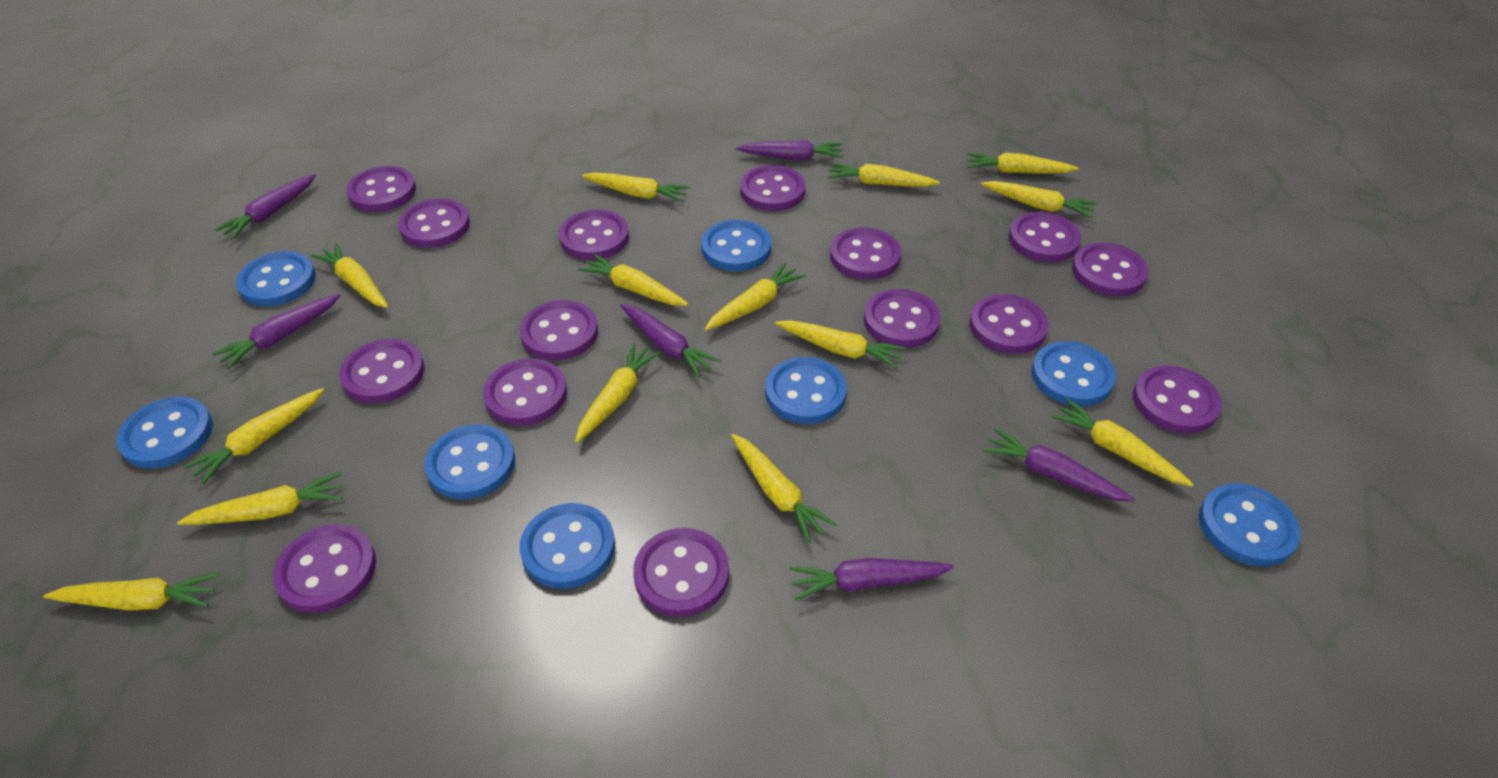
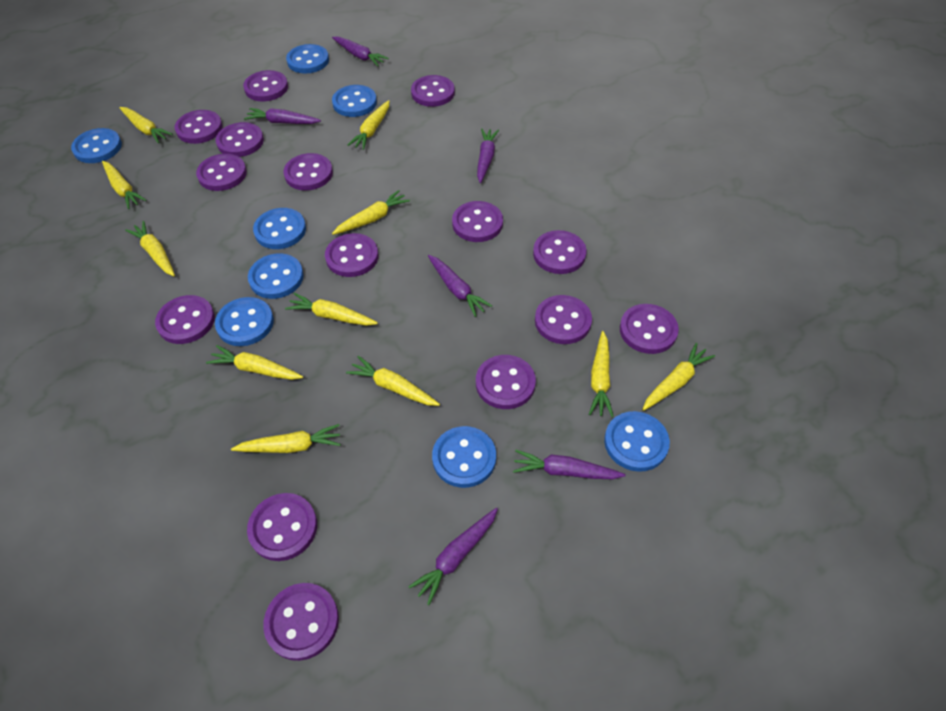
yellow carrot: 14 -> 11

